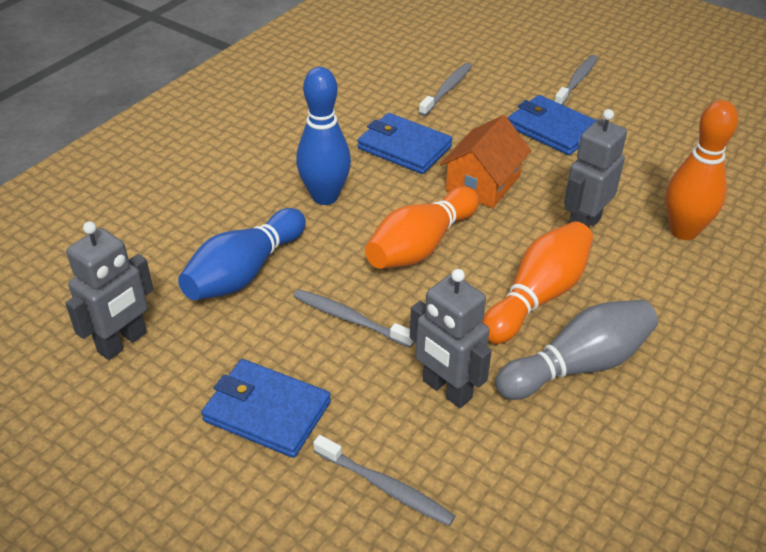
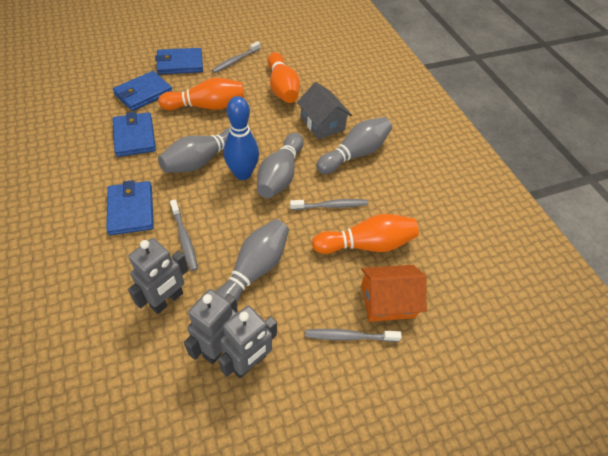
blue bowling pin: 2 -> 1
blue wallet: 3 -> 4
grey bowling pin: 1 -> 4
grey house: 0 -> 1

